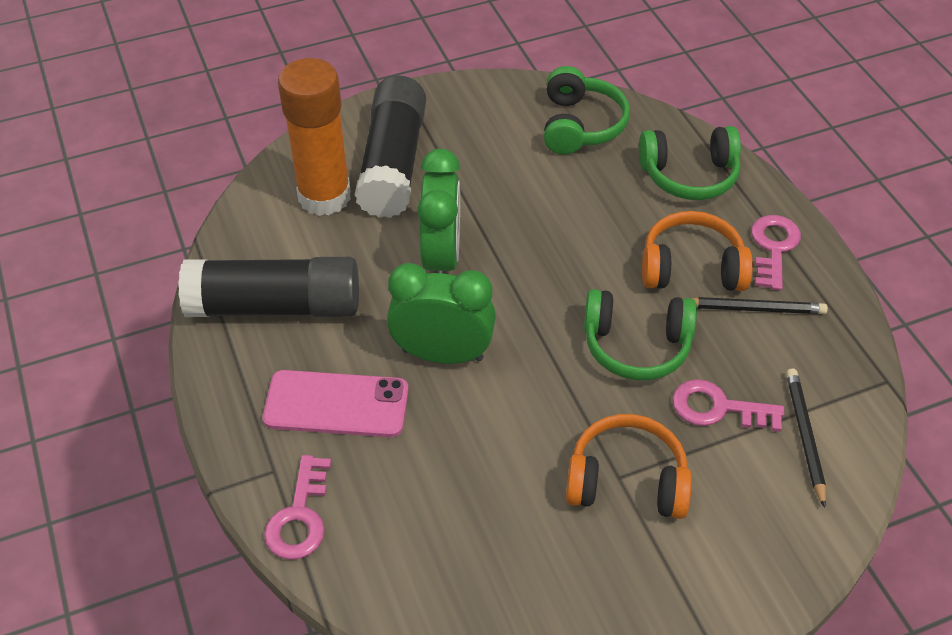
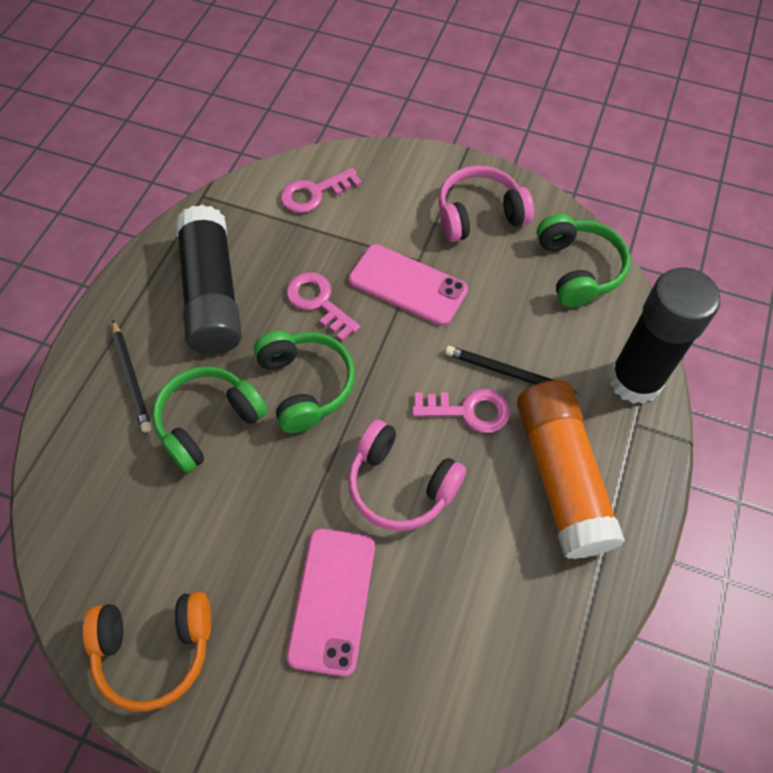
green clock: 2 -> 0
orange headphones: 2 -> 1
pink headphones: 0 -> 2
pink phone: 1 -> 2

